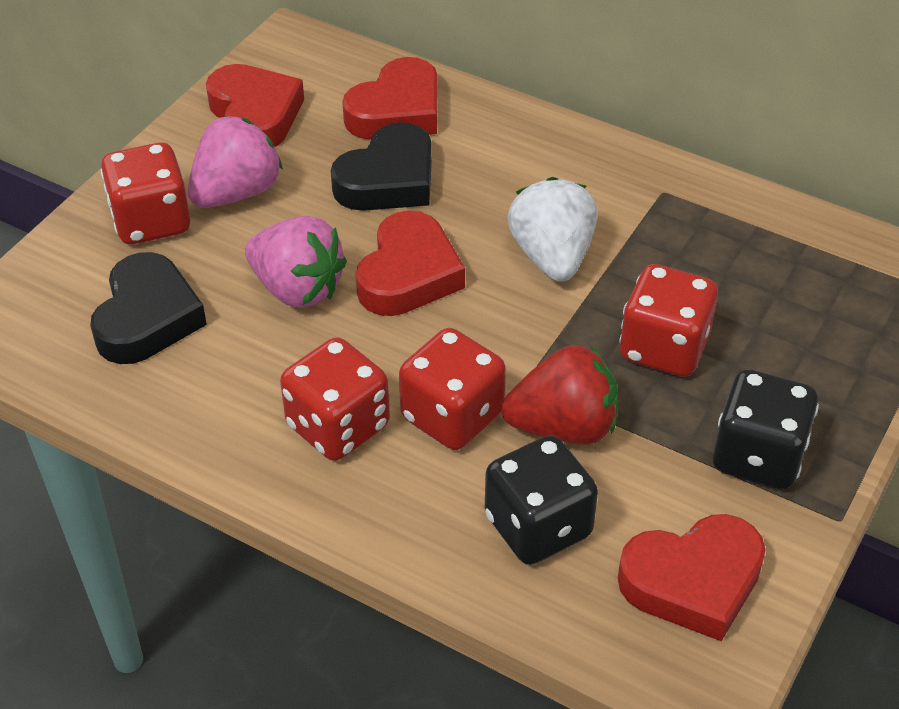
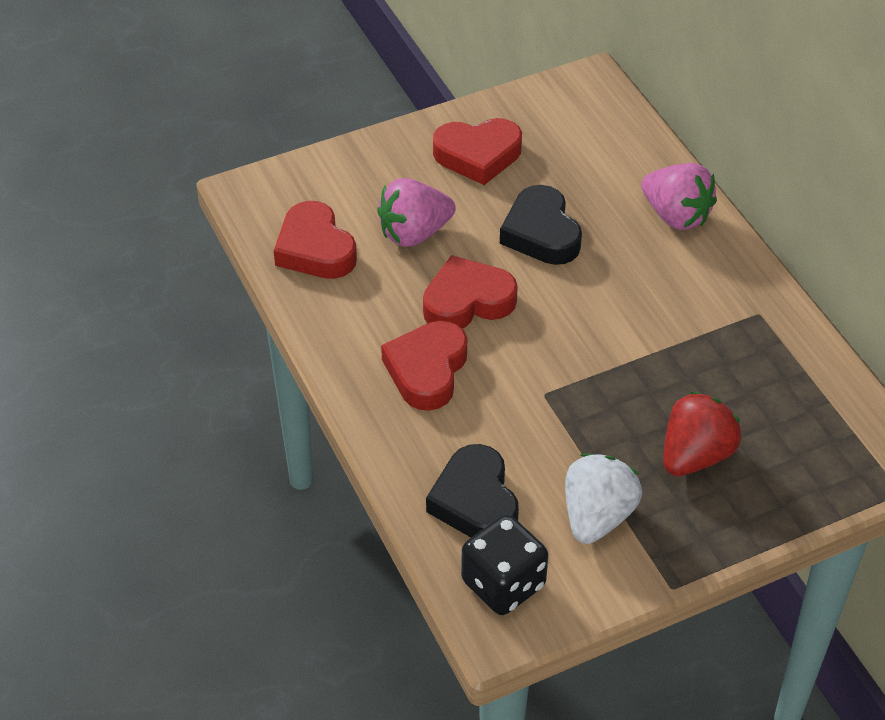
black dice: 2 -> 1
red dice: 4 -> 0

